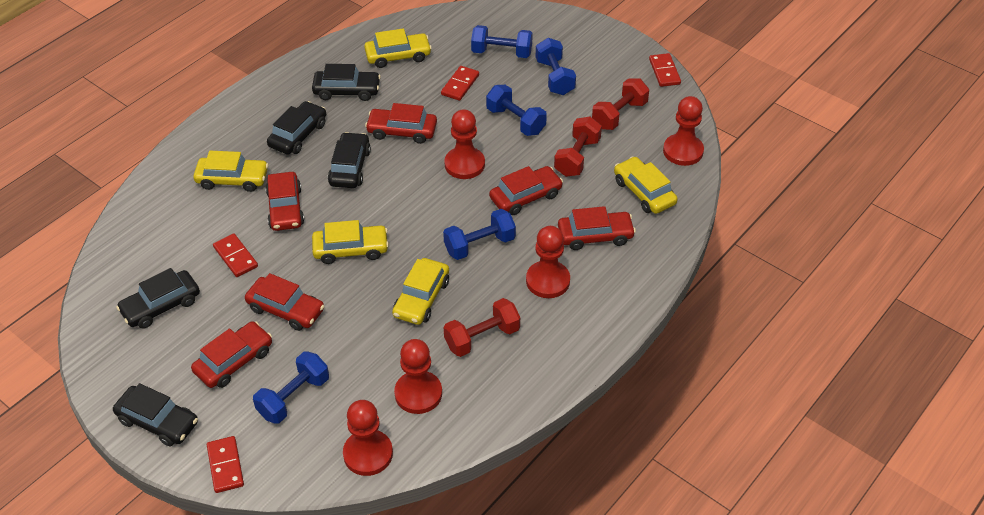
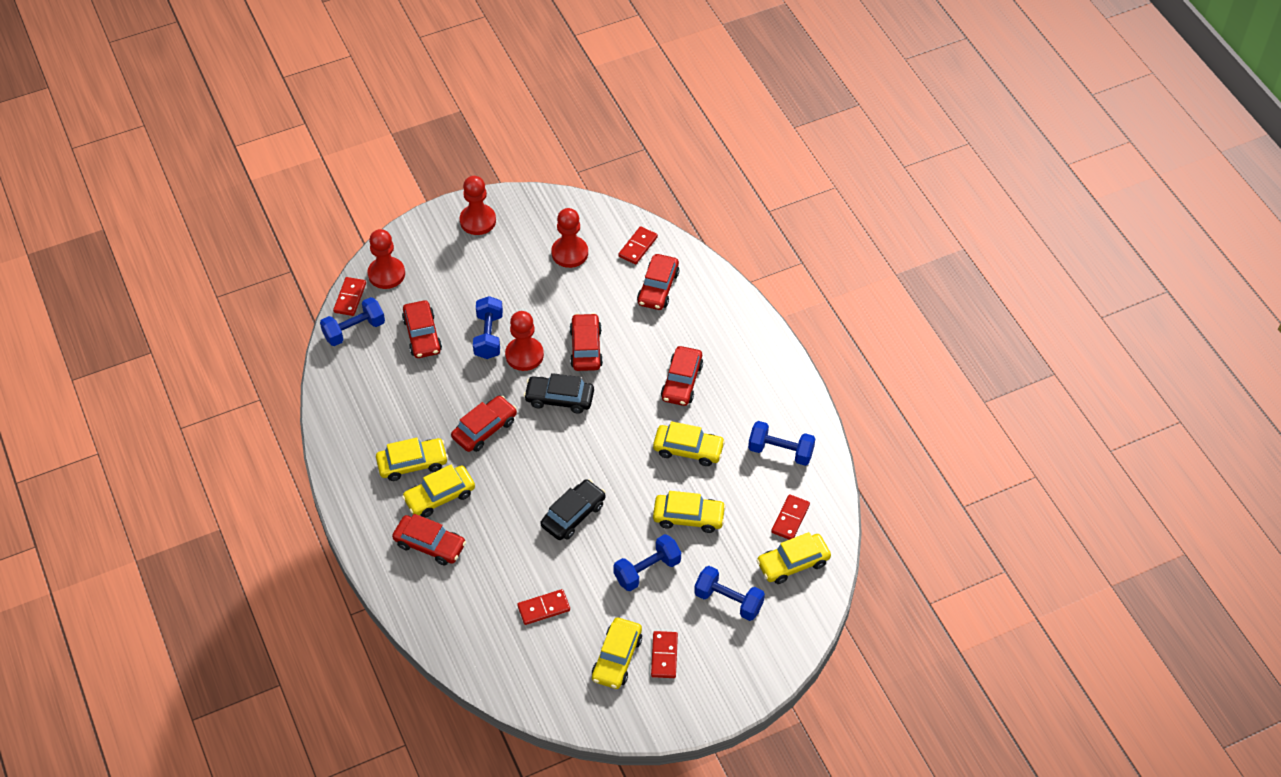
black car: 5 -> 2
red domino: 4 -> 5
red dumbbell: 3 -> 0
red pawn: 5 -> 4
yellow car: 5 -> 6

